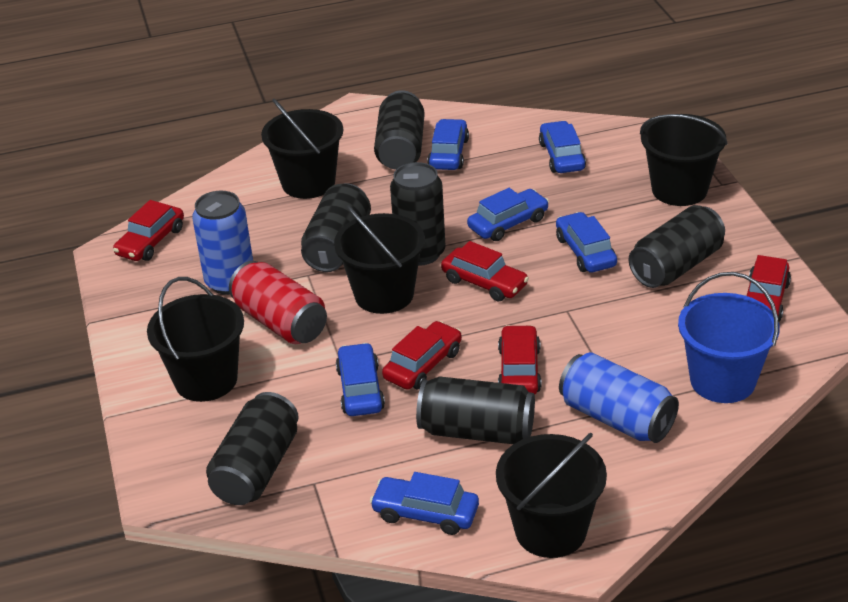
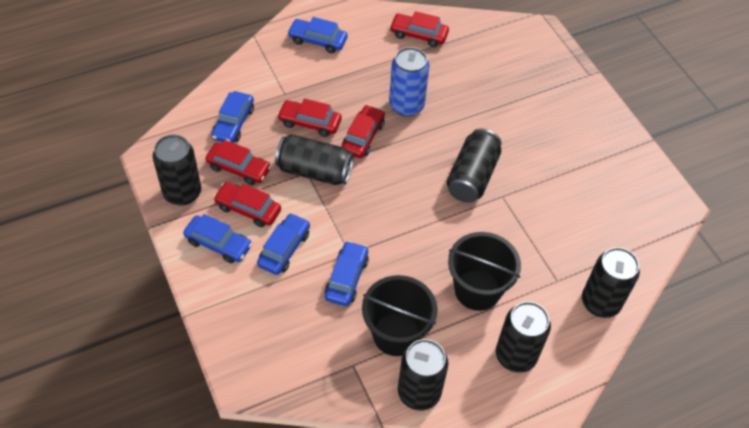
black bucket: 5 -> 2
blue bucket: 1 -> 0
blue can: 2 -> 1
blue car: 6 -> 5
red can: 1 -> 0

